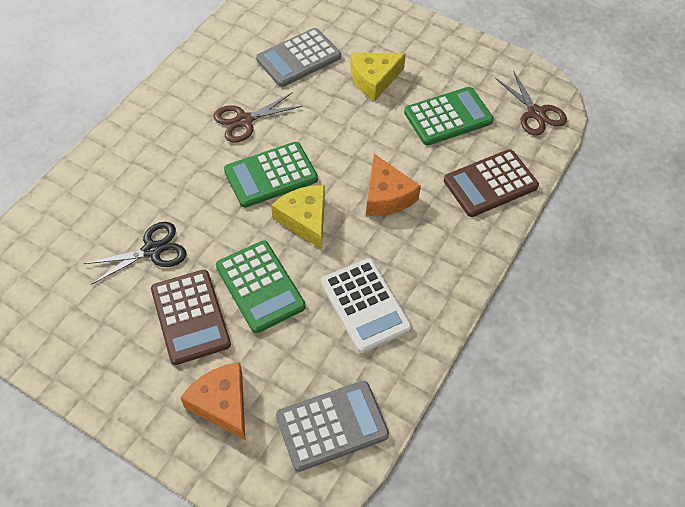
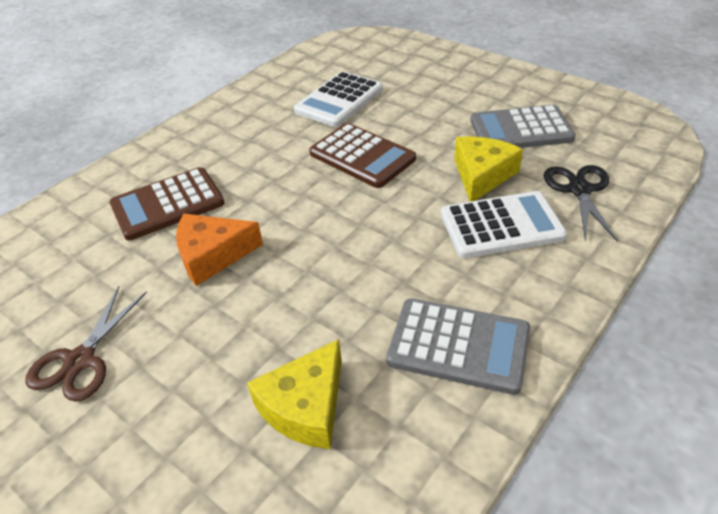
brown scissors: 2 -> 1
green calculator: 3 -> 0
orange cheese: 2 -> 1
white calculator: 1 -> 2

